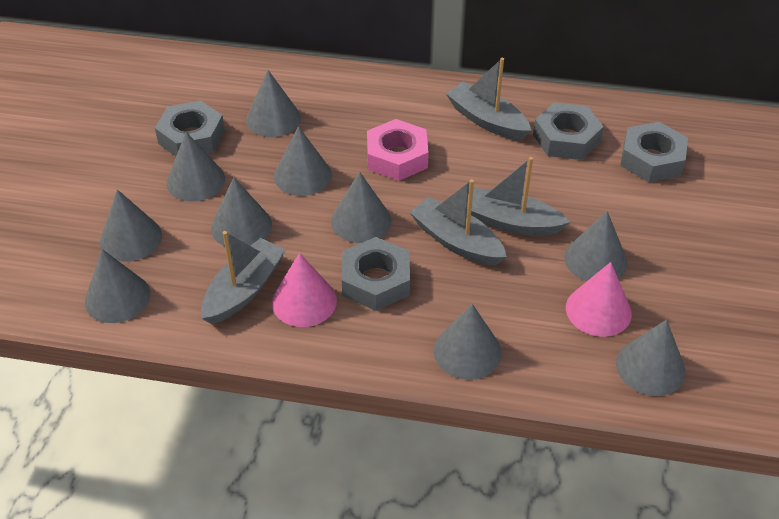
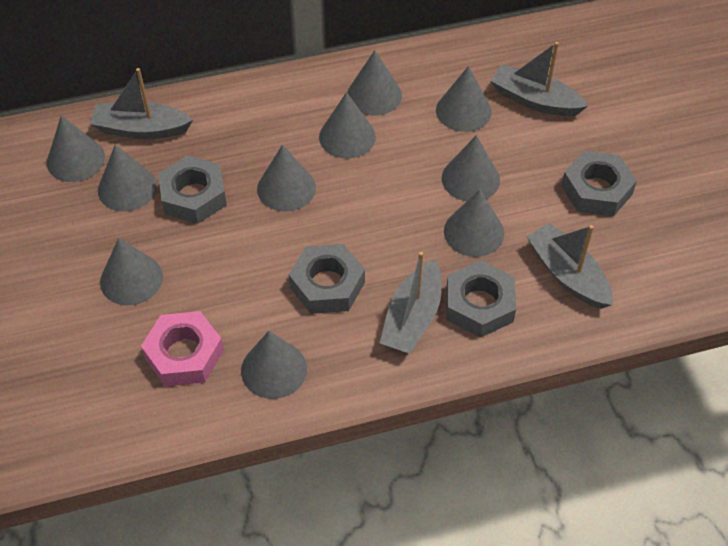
pink cone: 2 -> 0

